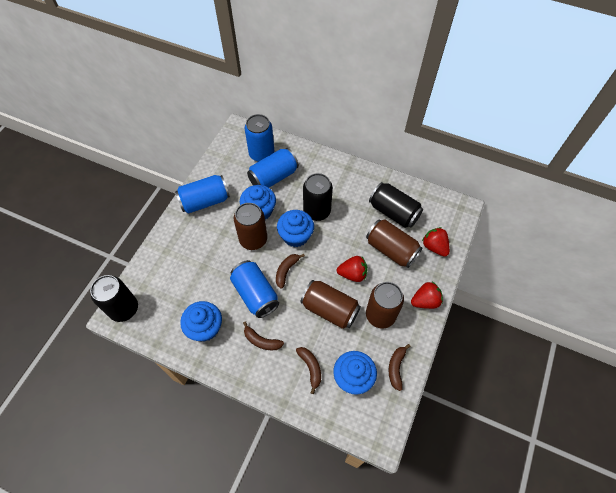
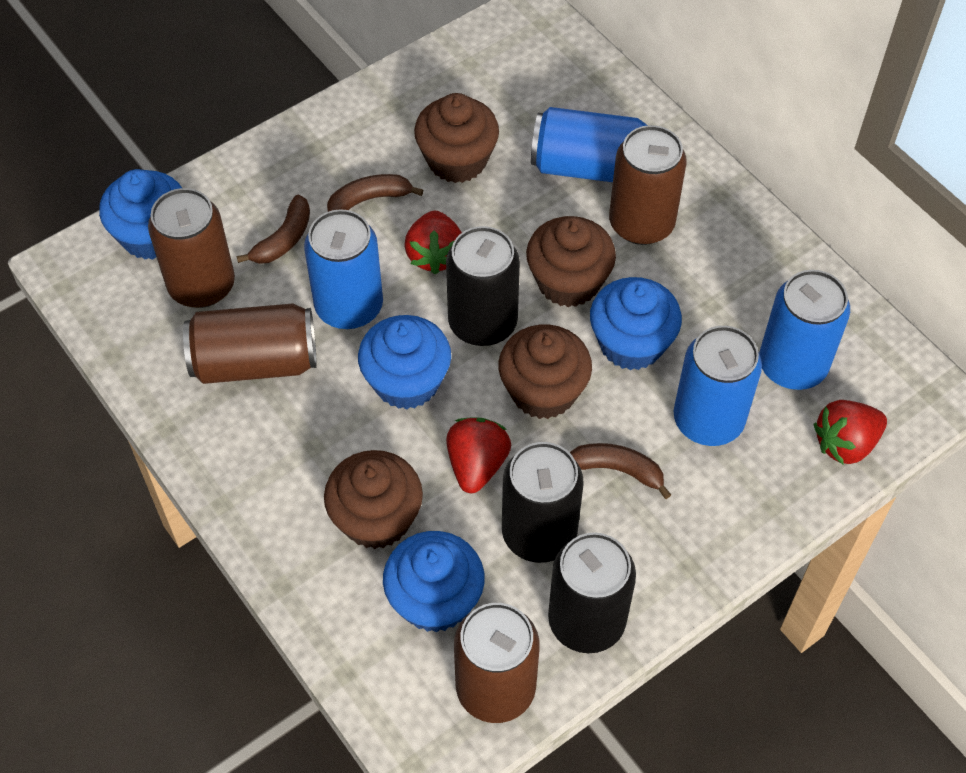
brown banana: 4 -> 3
brown cupcake: 0 -> 4

